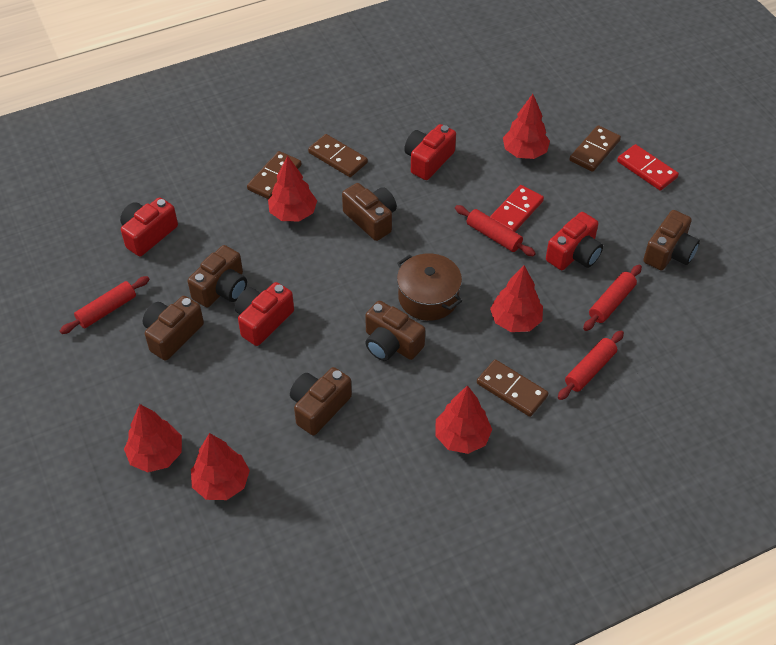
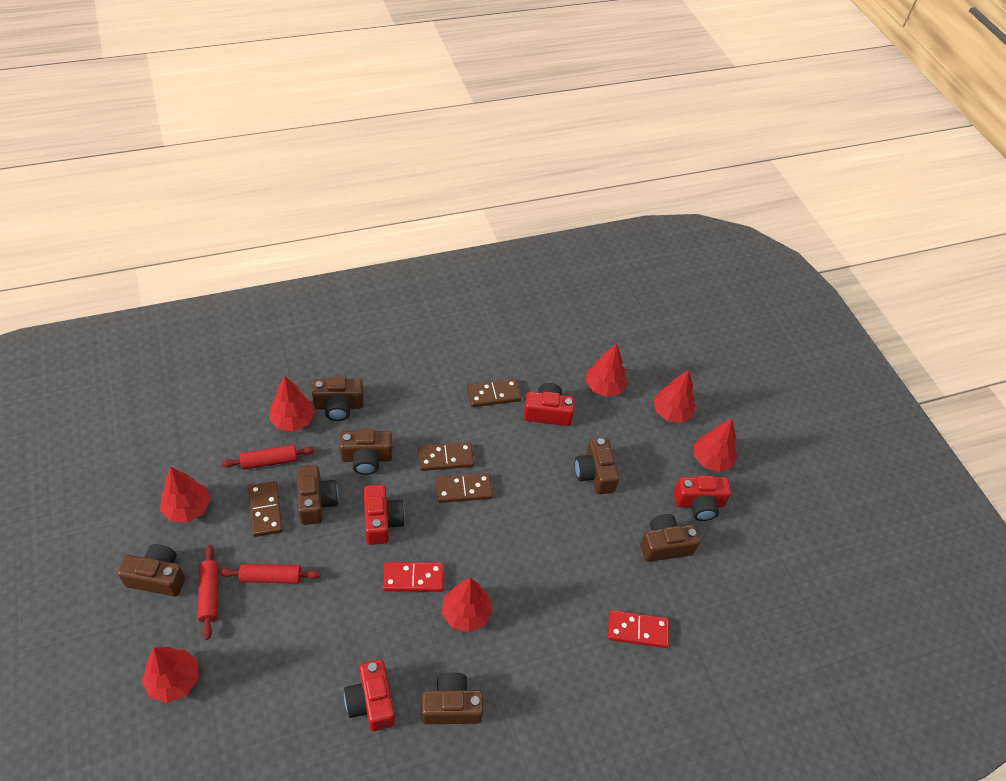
brown camera: 6 -> 7
brown pot: 1 -> 0
red rolling pin: 4 -> 3
red tree: 6 -> 7

